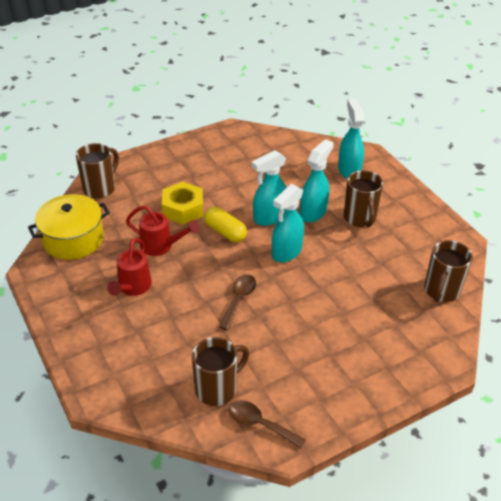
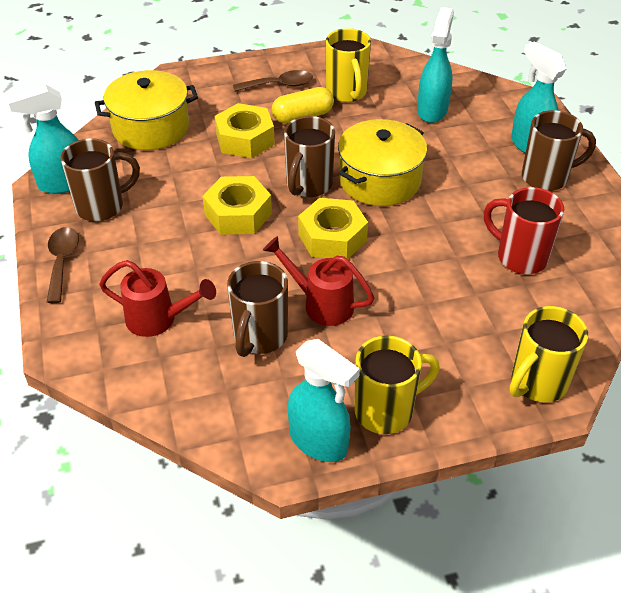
red mug: 0 -> 1
yellow mug: 0 -> 3
yellow nut: 1 -> 3
yellow pot: 1 -> 2

